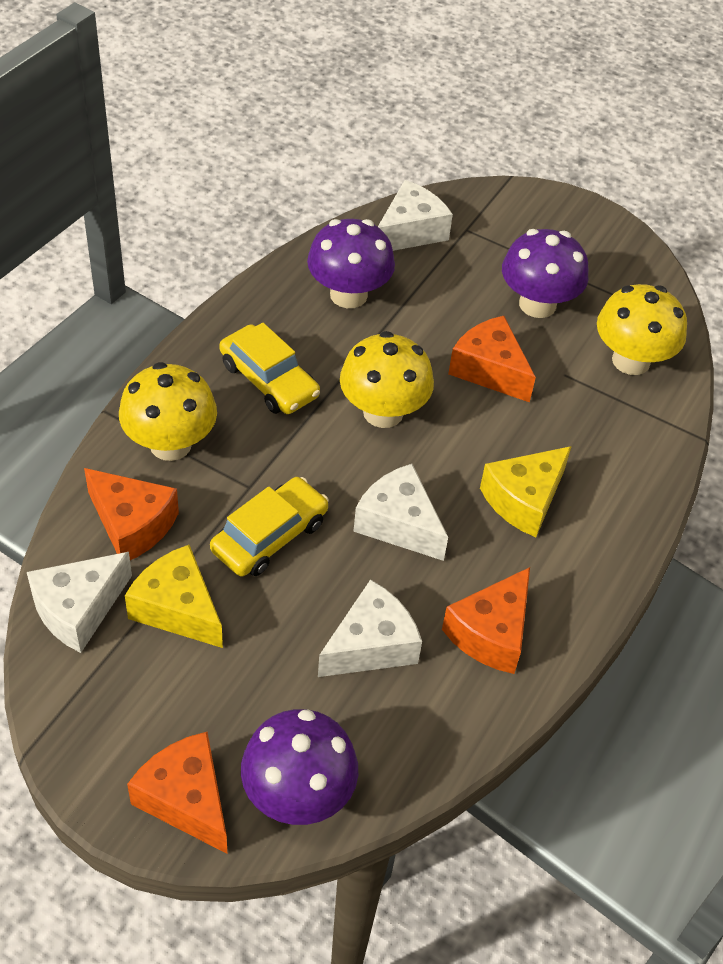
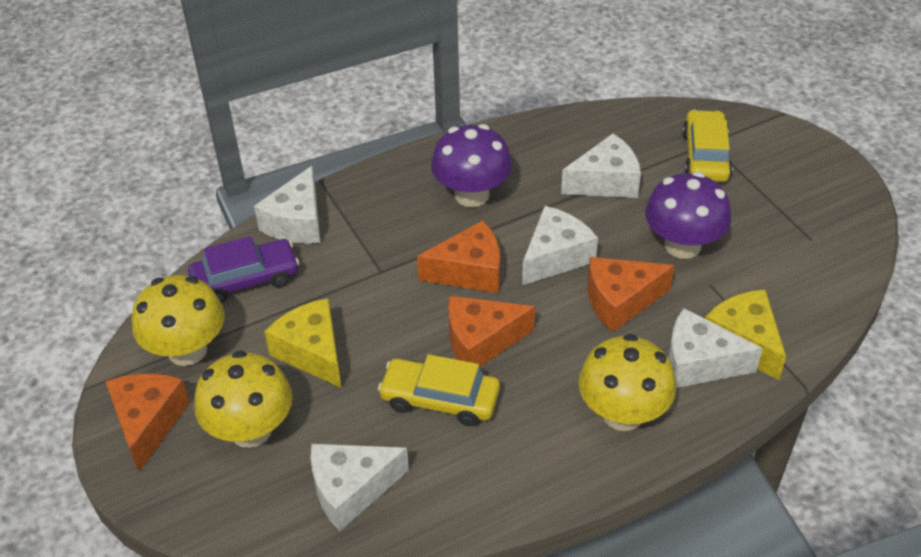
purple car: 0 -> 1
purple mushroom: 3 -> 2
white cheese: 4 -> 5

